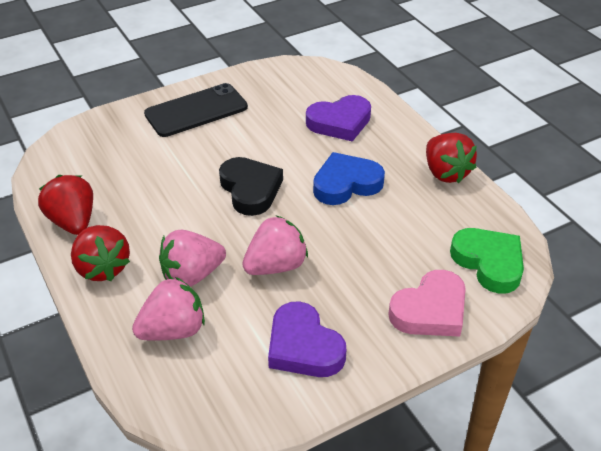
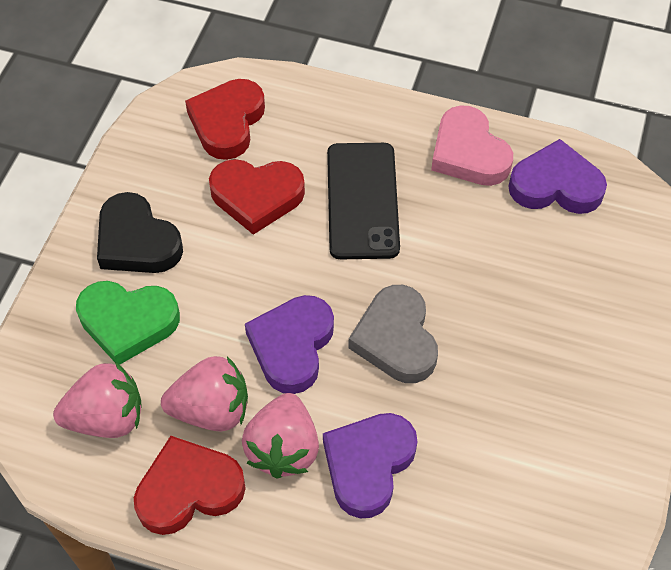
blue heart: 1 -> 0
grey heart: 0 -> 1
purple heart: 2 -> 3
red heart: 0 -> 3
red strawberry: 3 -> 0

